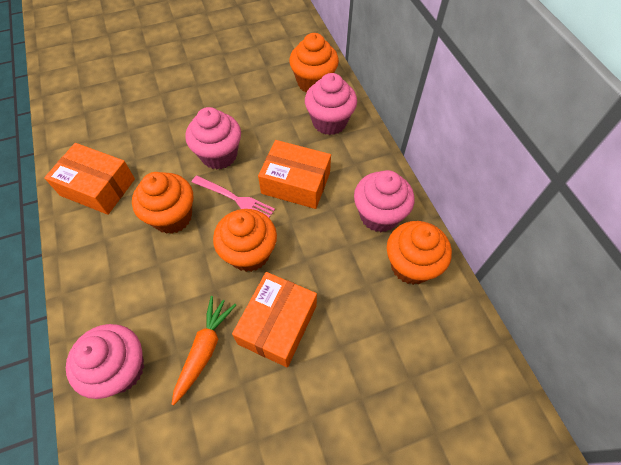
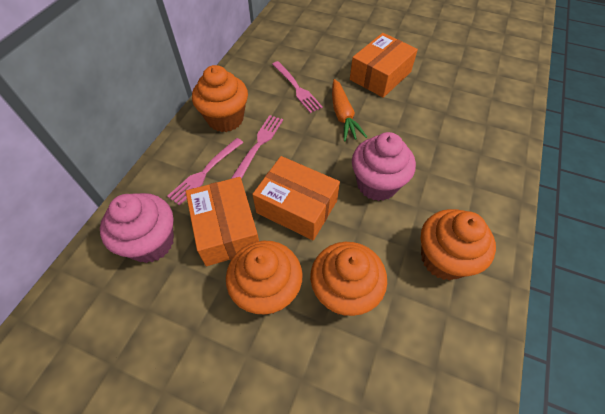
pink cupcake: 4 -> 2
pink fork: 1 -> 3

